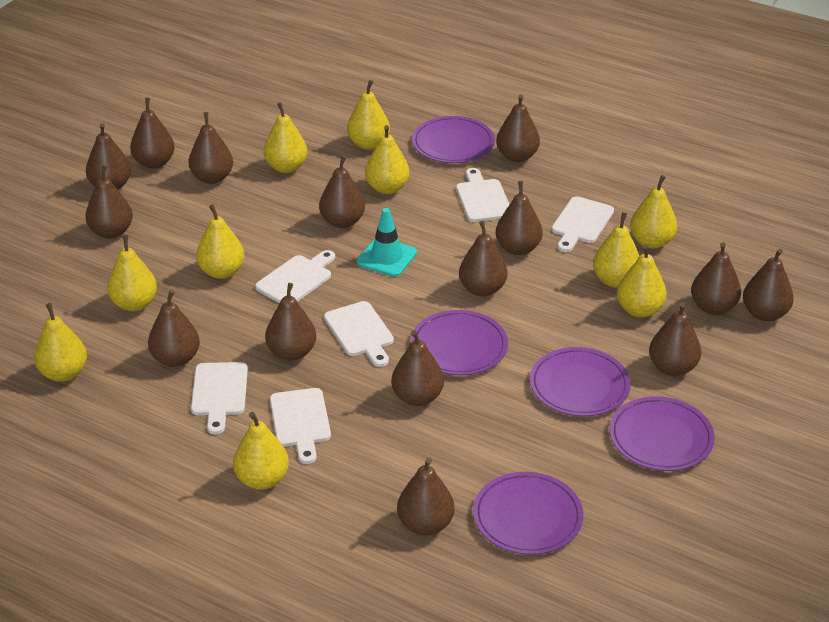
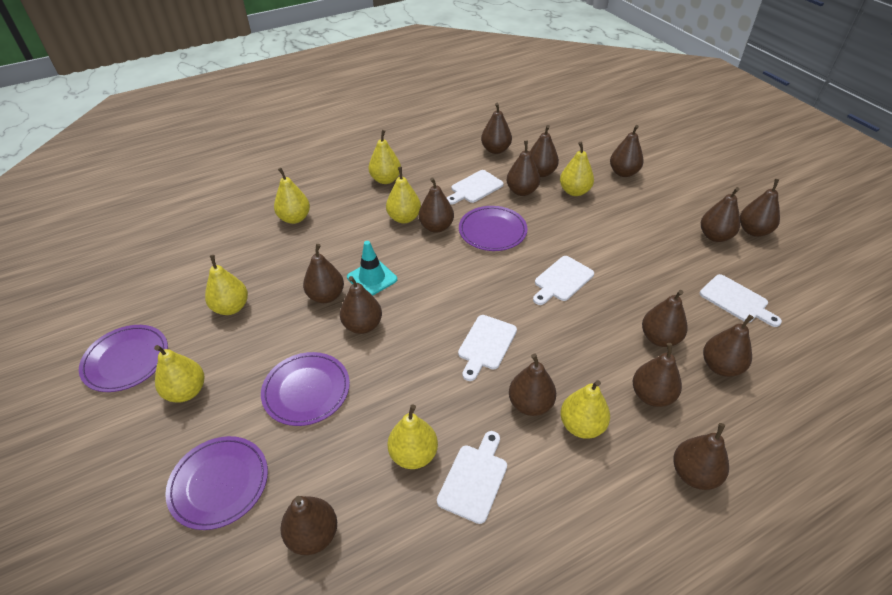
purple plate: 5 -> 4
white cutting board: 6 -> 5
yellow pear: 10 -> 8

